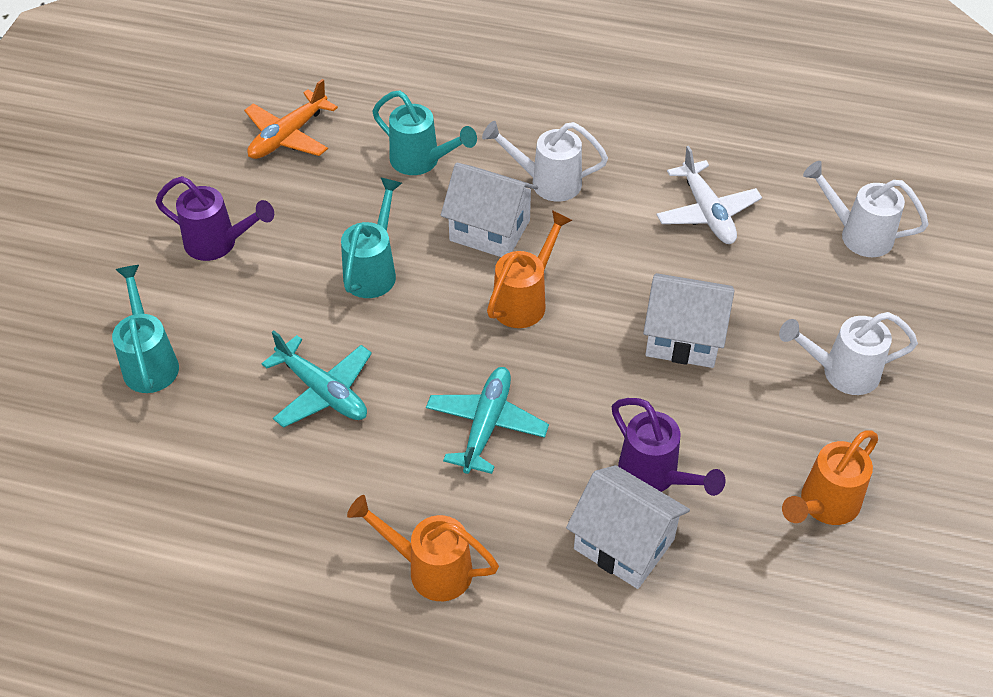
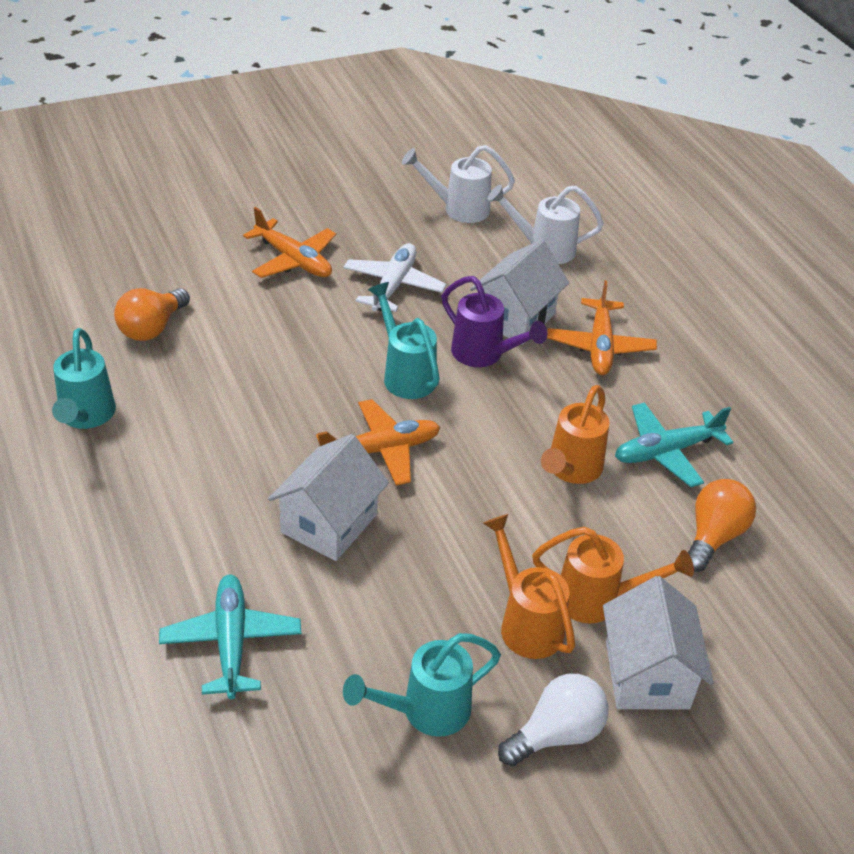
orange light bulb: 0 -> 2
orange plane: 1 -> 3
purple watering can: 2 -> 1
white light bulb: 0 -> 1
white watering can: 3 -> 2

